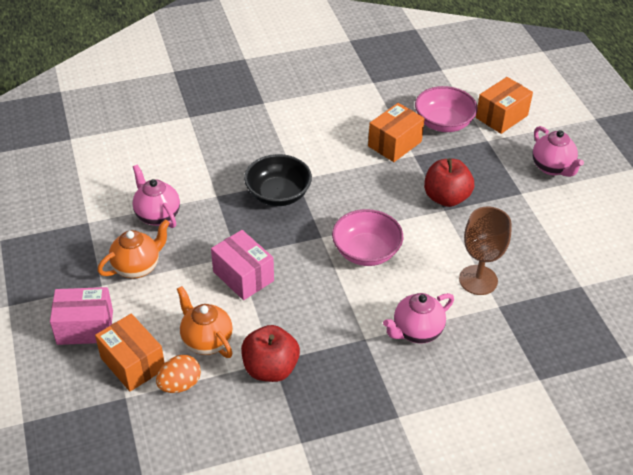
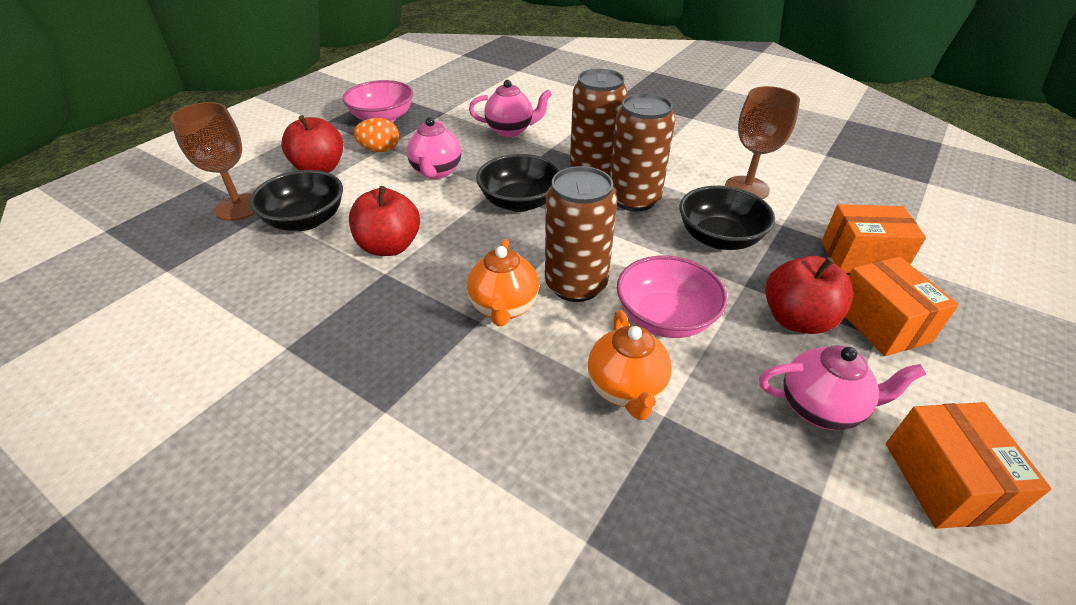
black bowl: 1 -> 3
brown can: 0 -> 3
brown goblet: 1 -> 2
pink box: 2 -> 0
red apple: 2 -> 3

